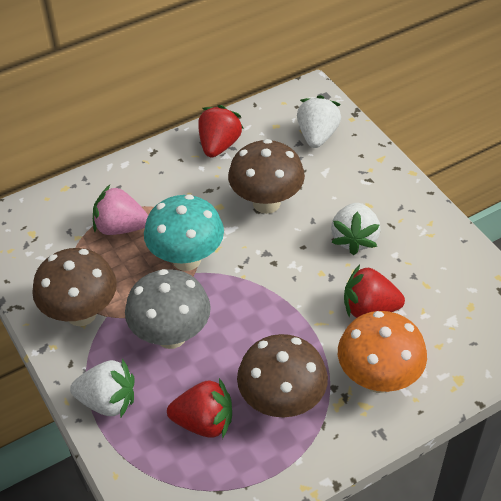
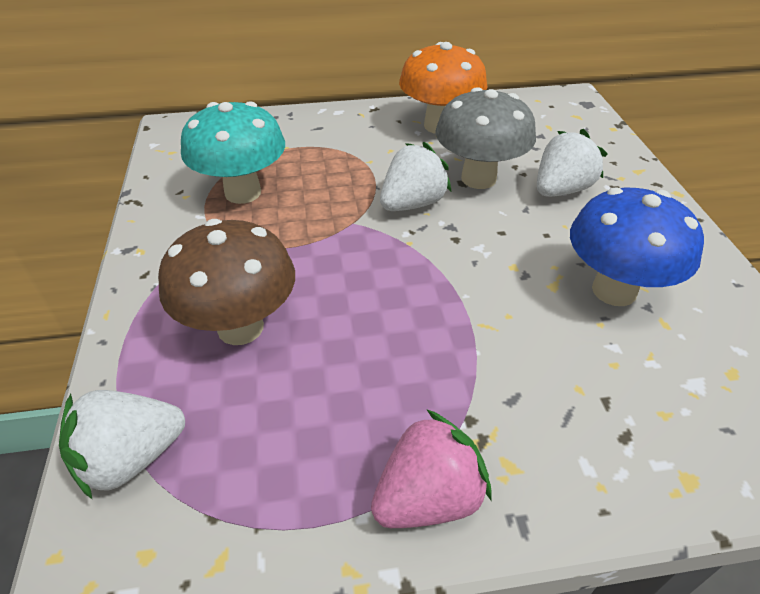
blue mushroom: 0 -> 1
brown mushroom: 3 -> 1
red strawberry: 3 -> 0

